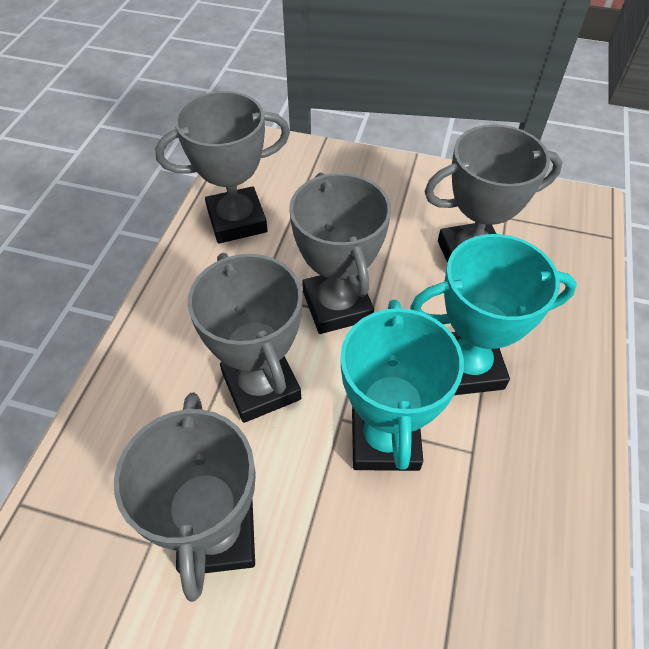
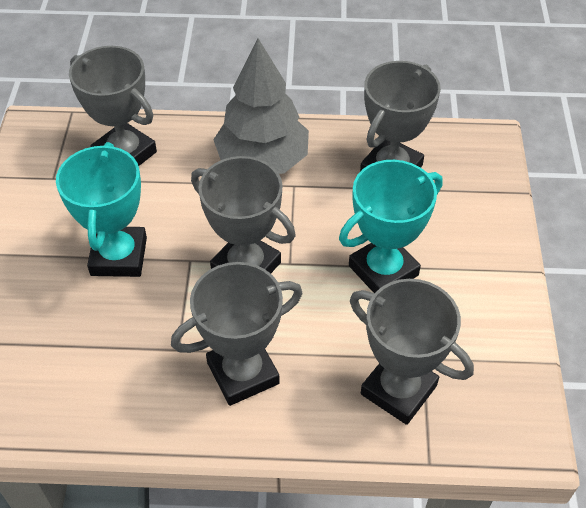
grey tree: 0 -> 1

